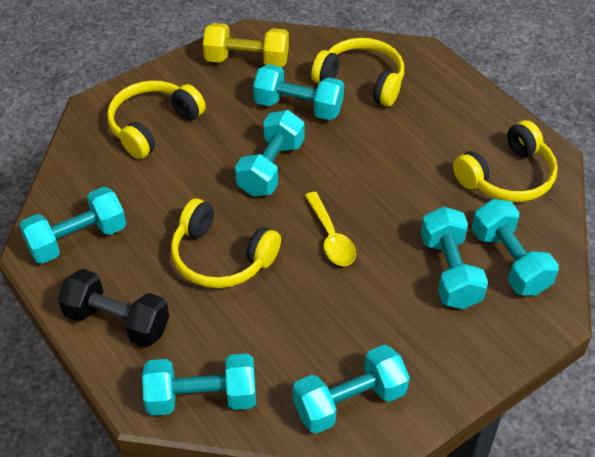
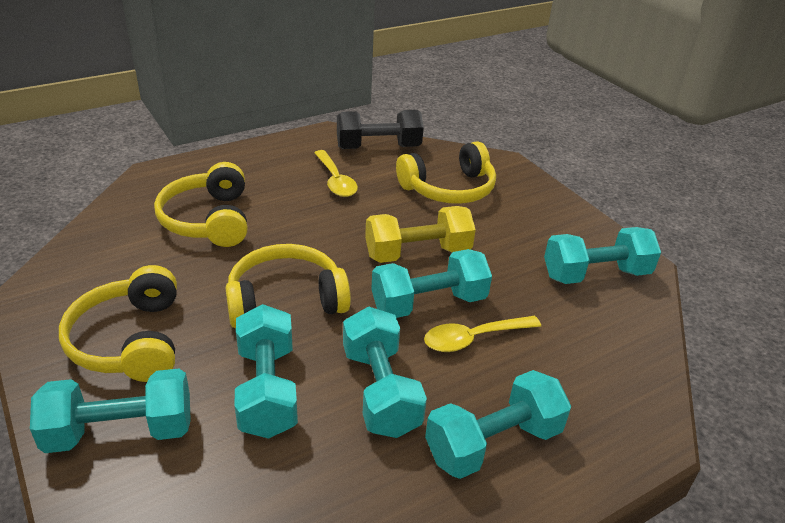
turquoise dumbbell: 7 -> 6
yellow spoon: 1 -> 2

